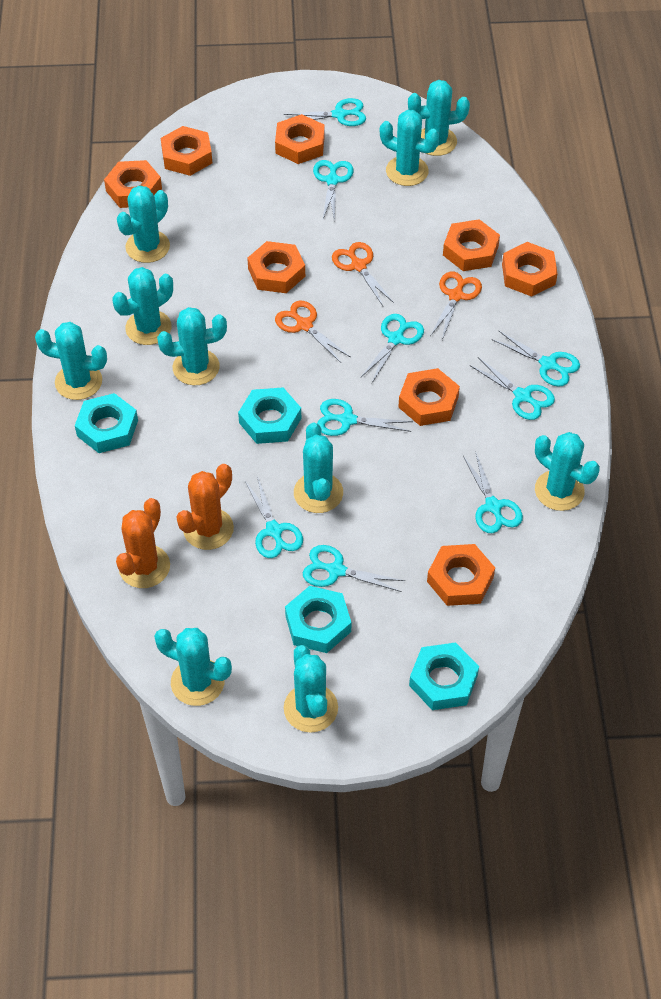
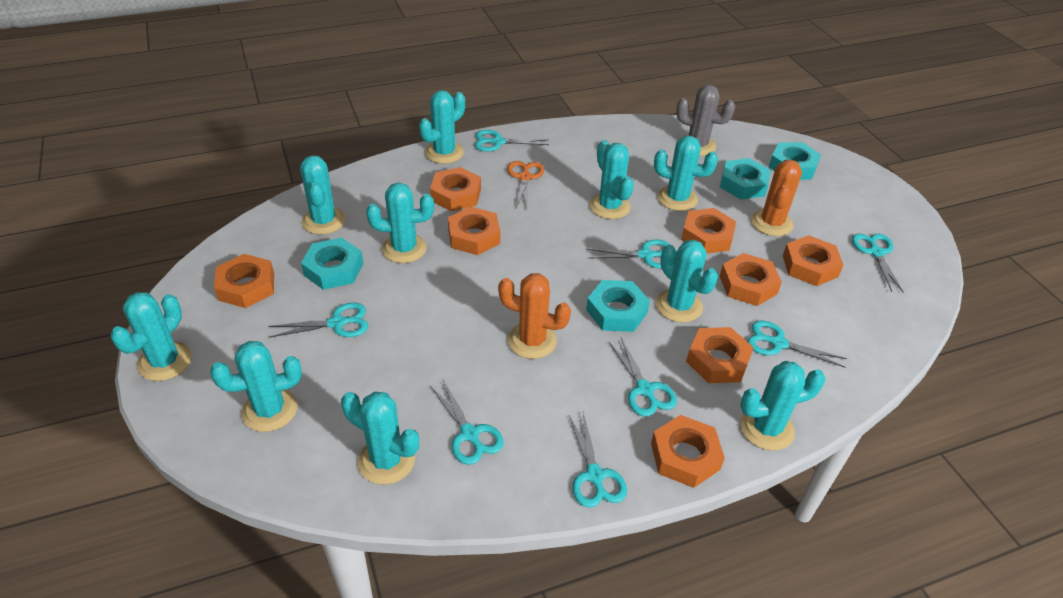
grey cactus: 0 -> 1
orange scissors: 3 -> 1
turquoise scissors: 9 -> 8

